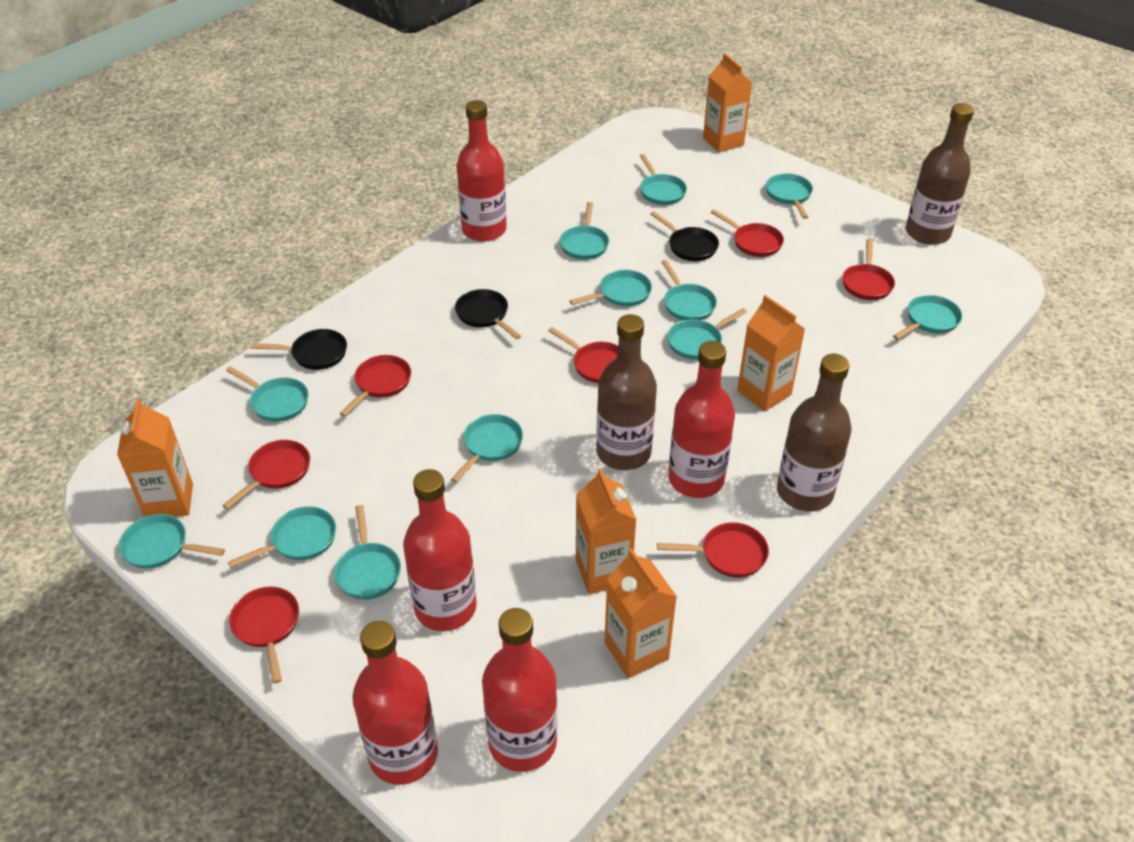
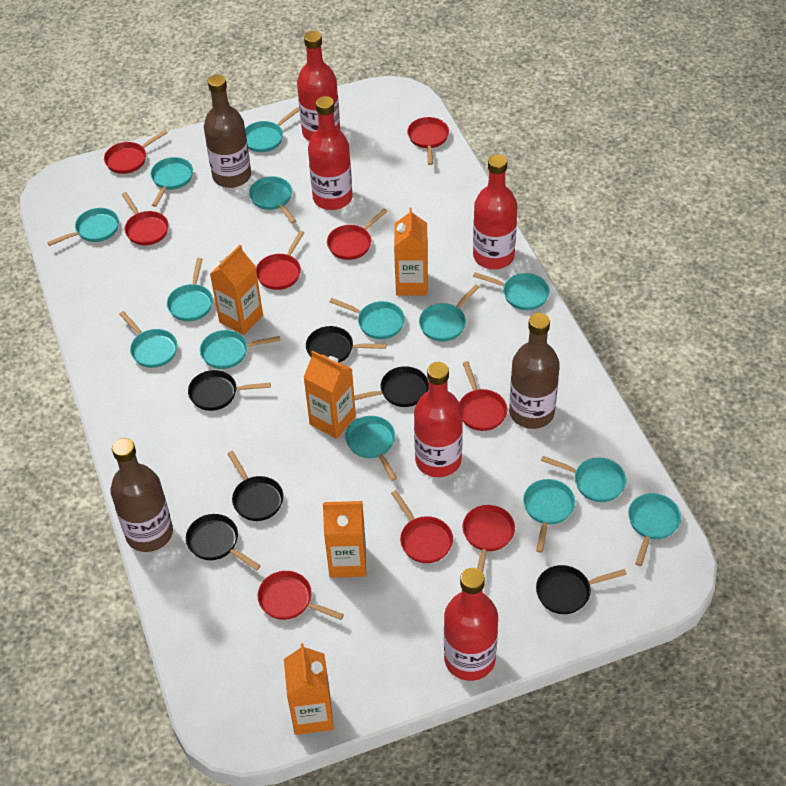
black pan: 3 -> 6
red pan: 7 -> 9
turquoise pan: 12 -> 14

